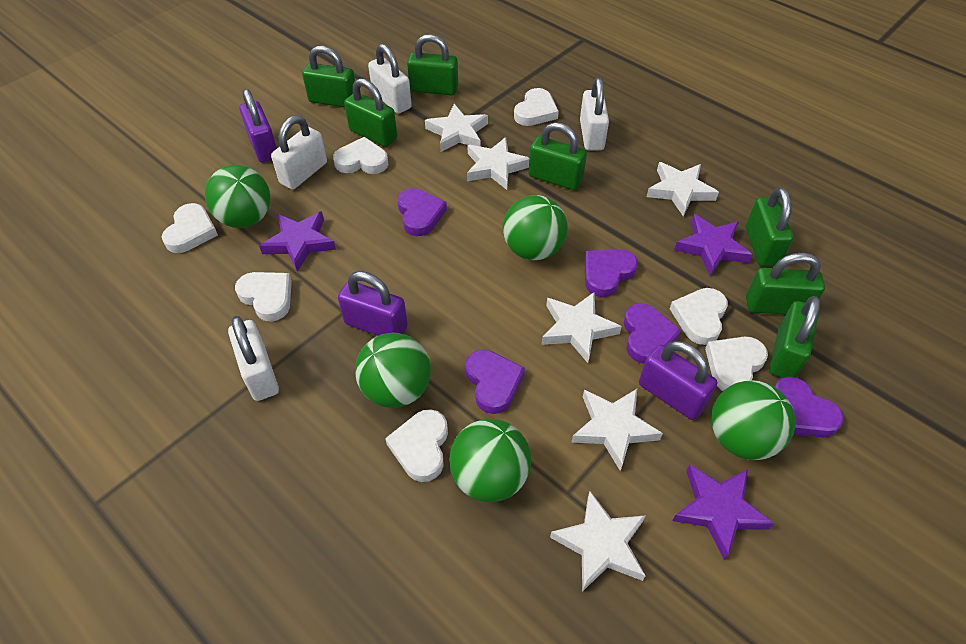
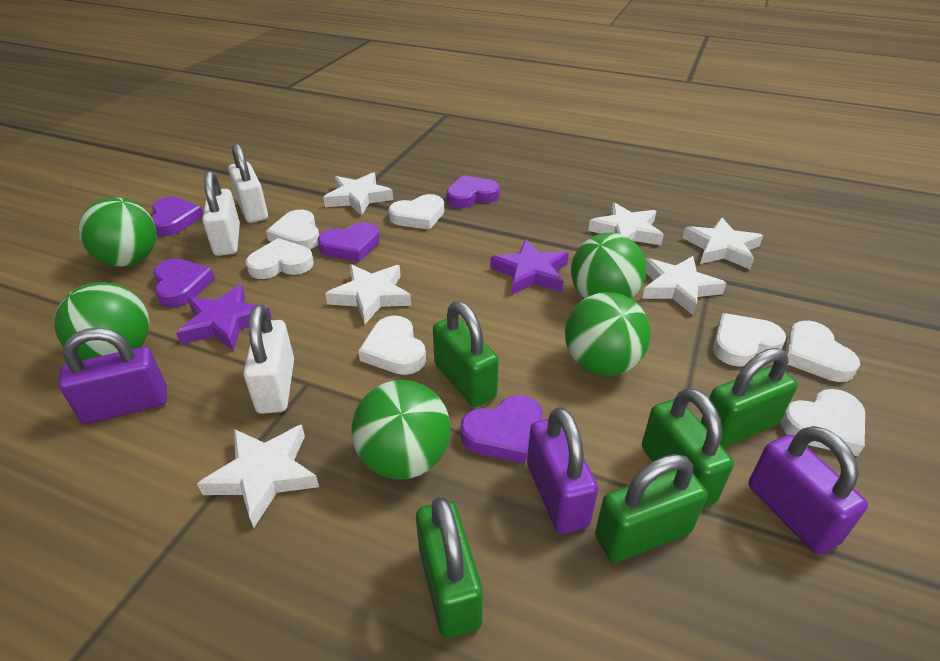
green padlock: 7 -> 5
purple star: 3 -> 2
white padlock: 4 -> 3

